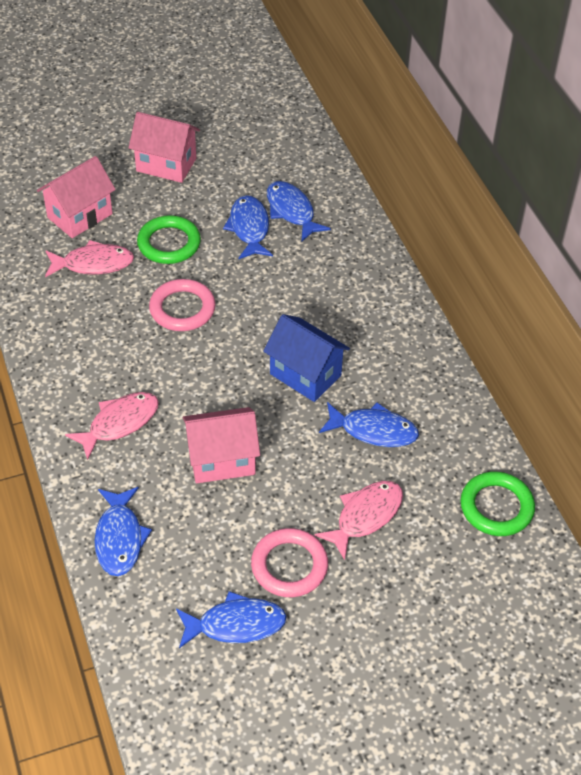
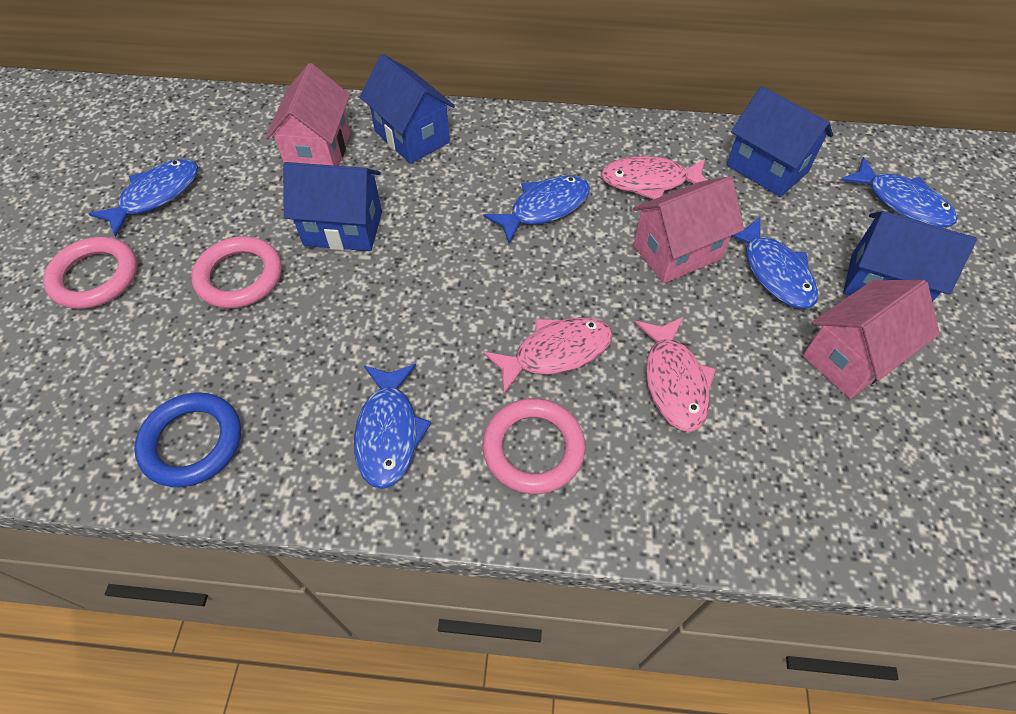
blue house: 1 -> 4
blue ring: 0 -> 1
green ring: 2 -> 0
pink ring: 2 -> 3

